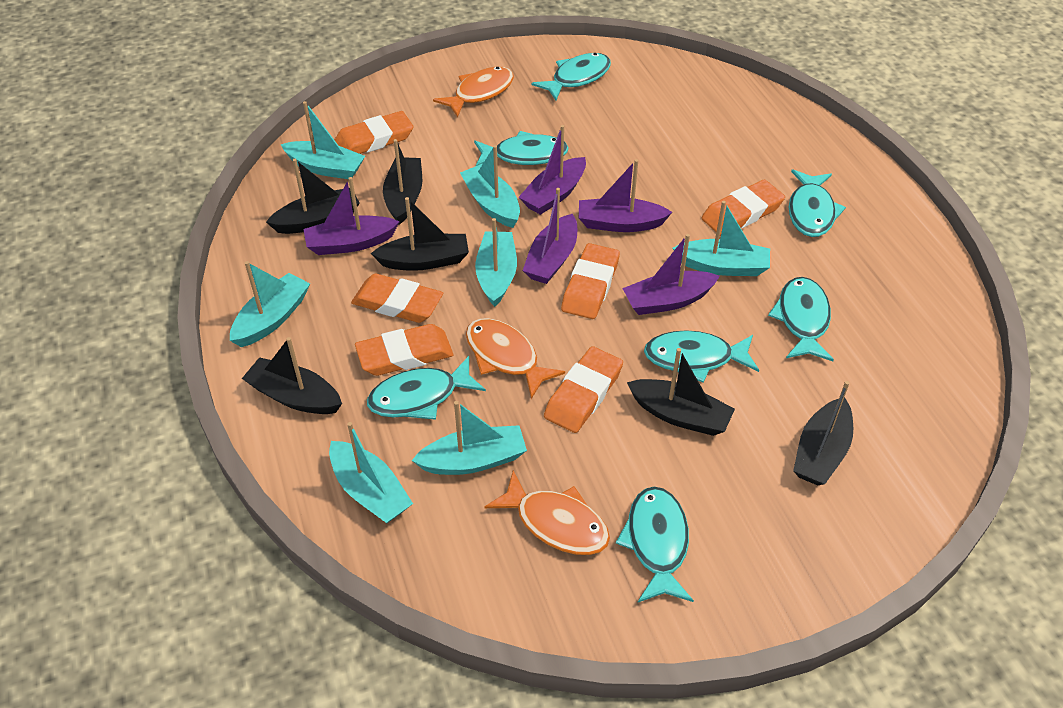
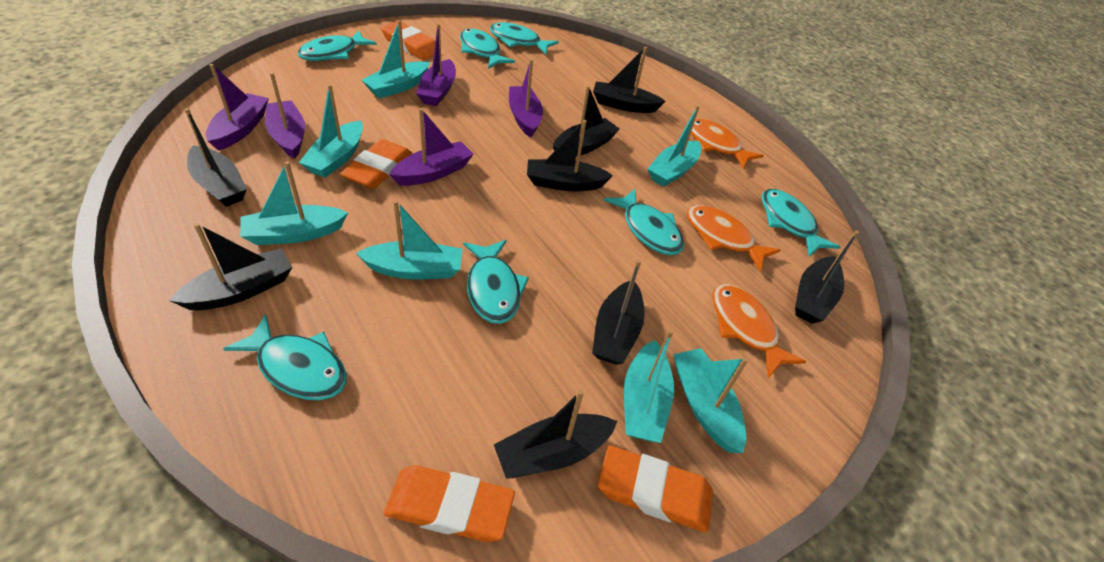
black boat: 6 -> 8
orange eraser: 6 -> 4

